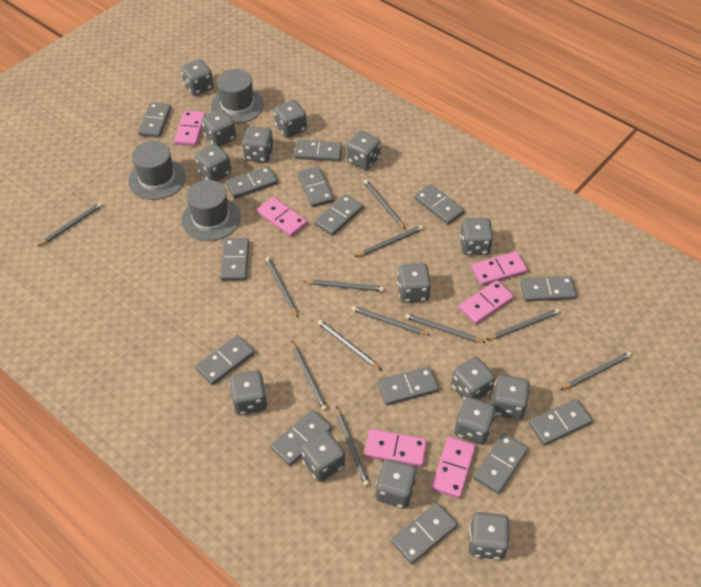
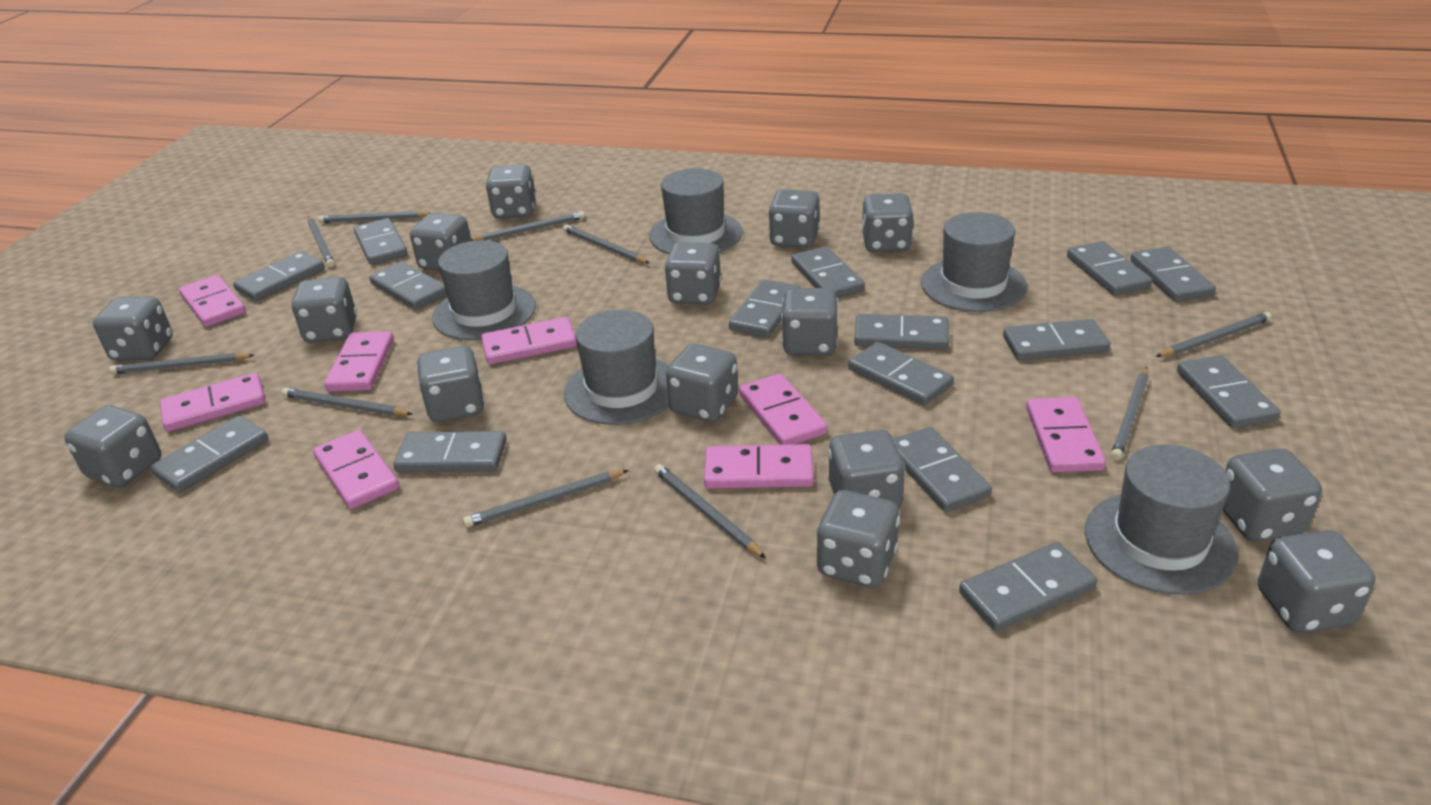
grey domino: 14 -> 15
grey hat: 3 -> 5
grey pencil: 12 -> 10
pink domino: 6 -> 8

